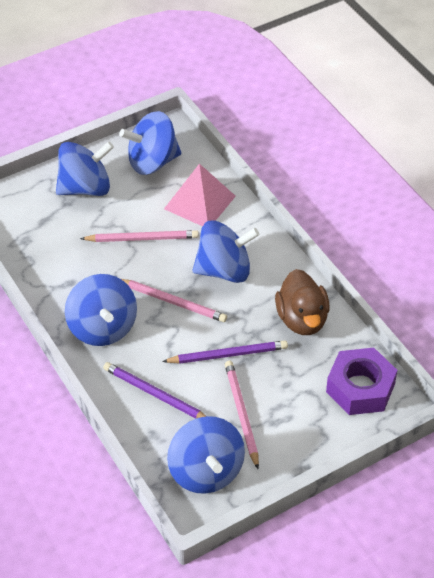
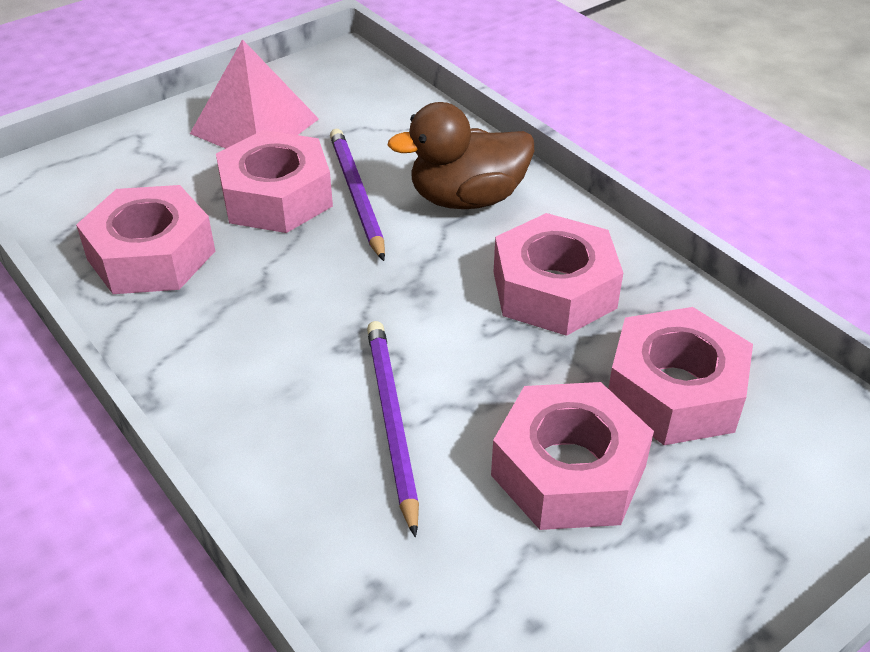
blue spinning top: 5 -> 0
pink nut: 0 -> 5
pink pencil: 3 -> 0
purple nut: 1 -> 0

